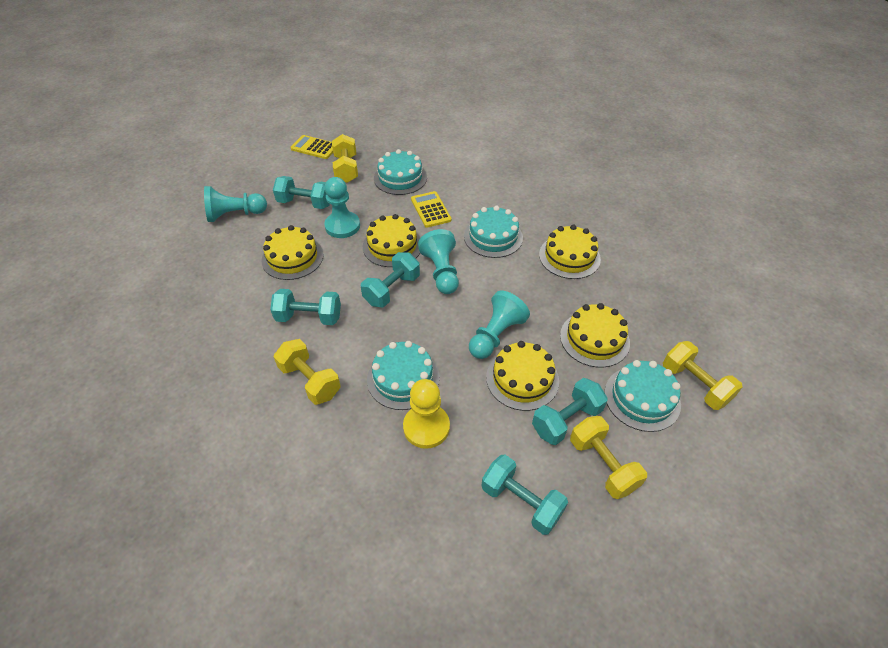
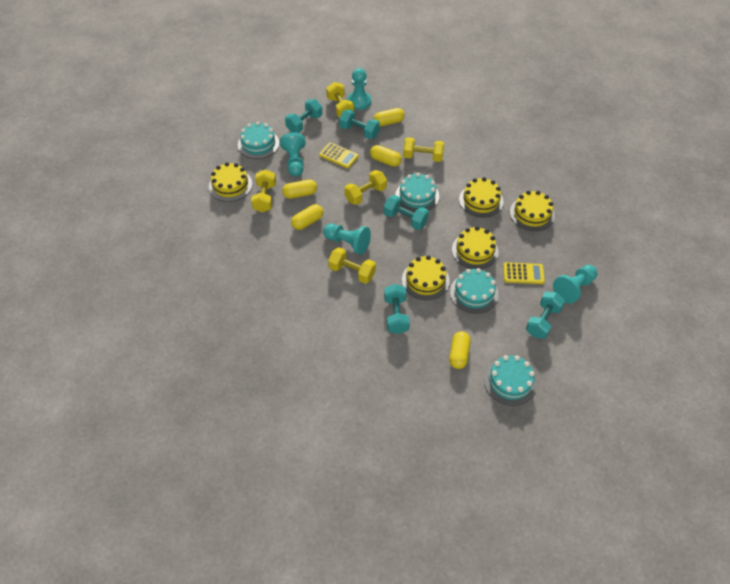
yellow capsule: 0 -> 5
yellow dumbbell: 4 -> 5
yellow pawn: 1 -> 0

